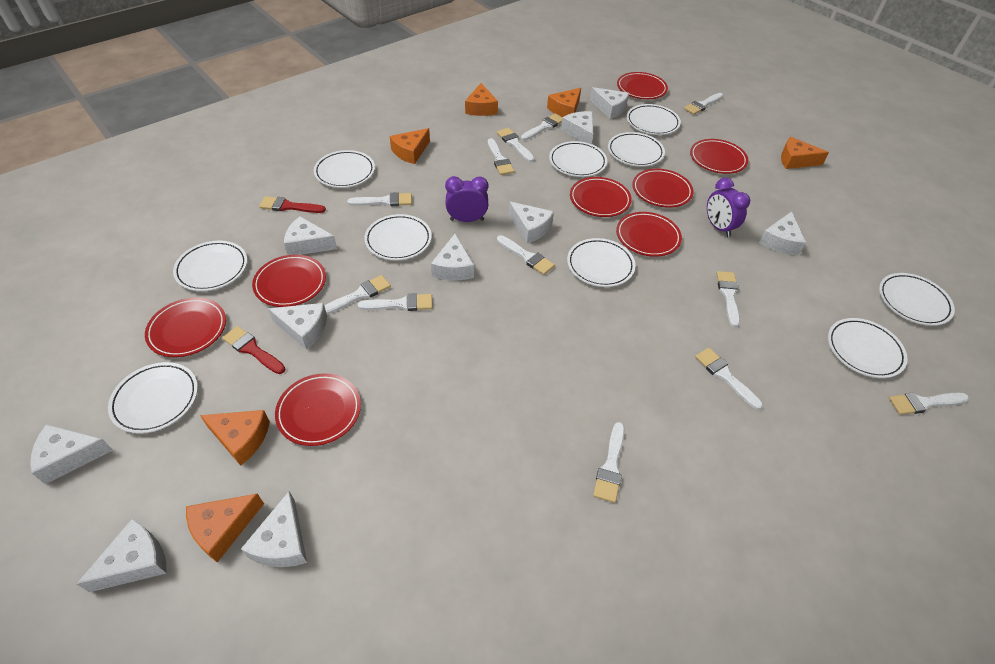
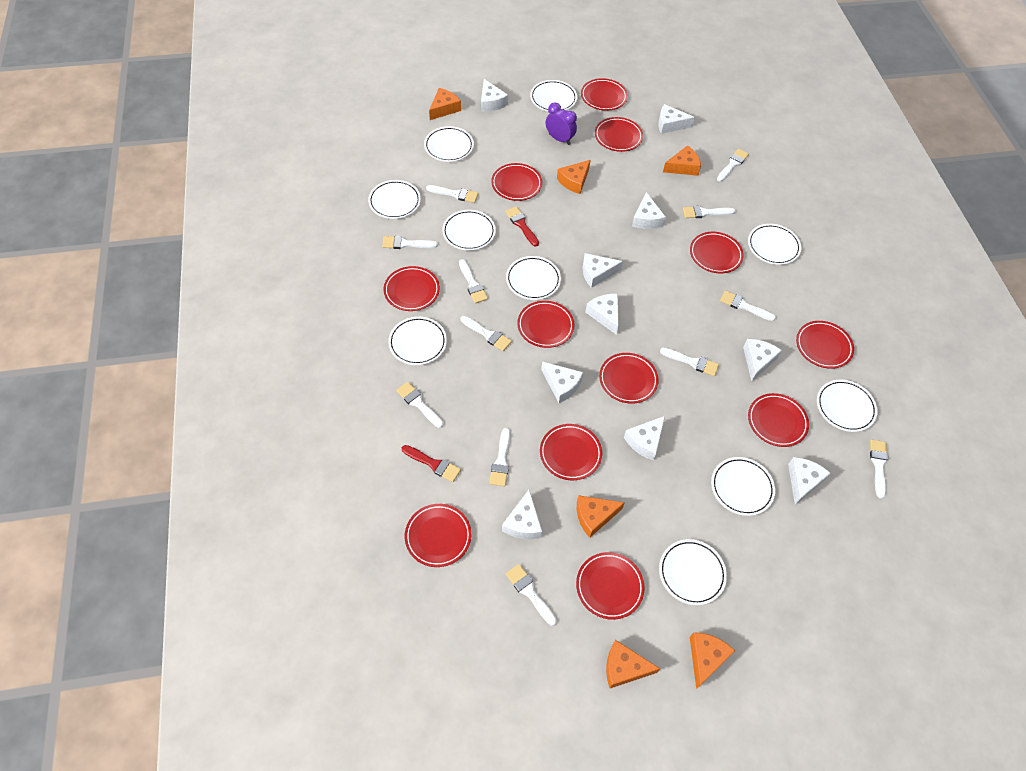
purple clock: 2 -> 1
red plate: 8 -> 12

